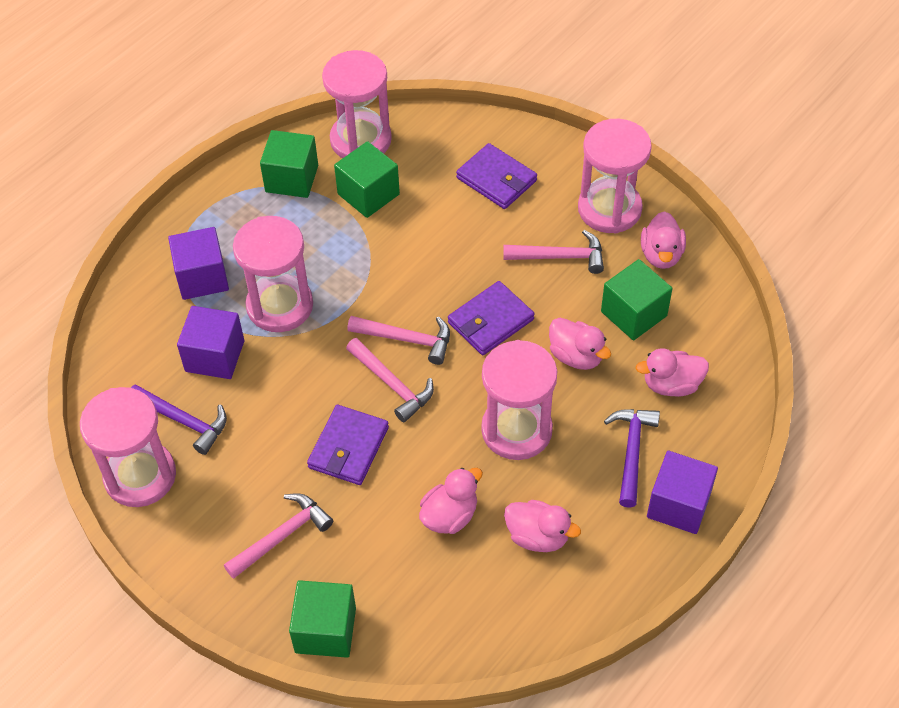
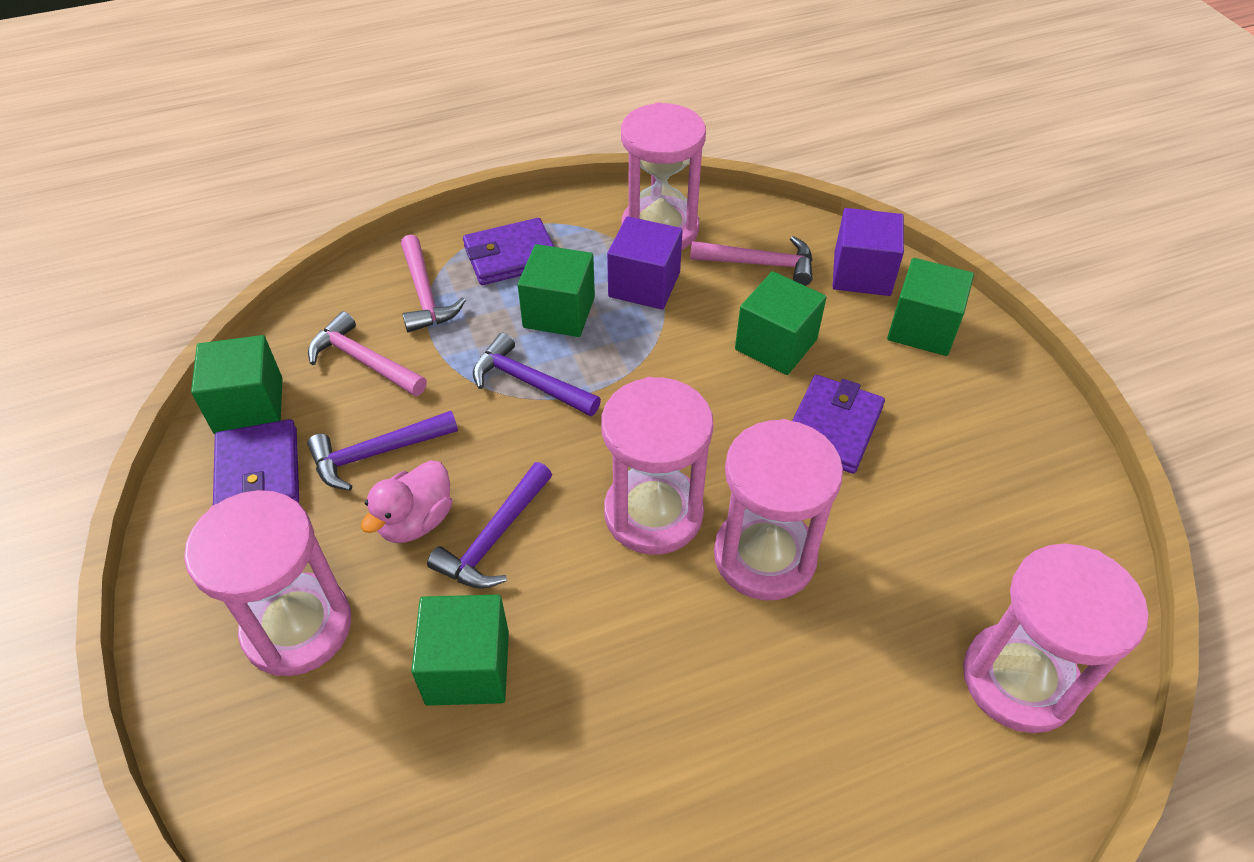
green cube: 4 -> 5
pink duck: 5 -> 1
pink hammer: 4 -> 3
purple cube: 3 -> 2
purple hammer: 2 -> 3

